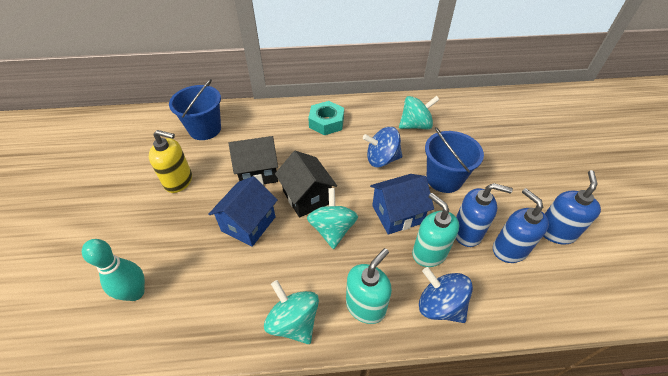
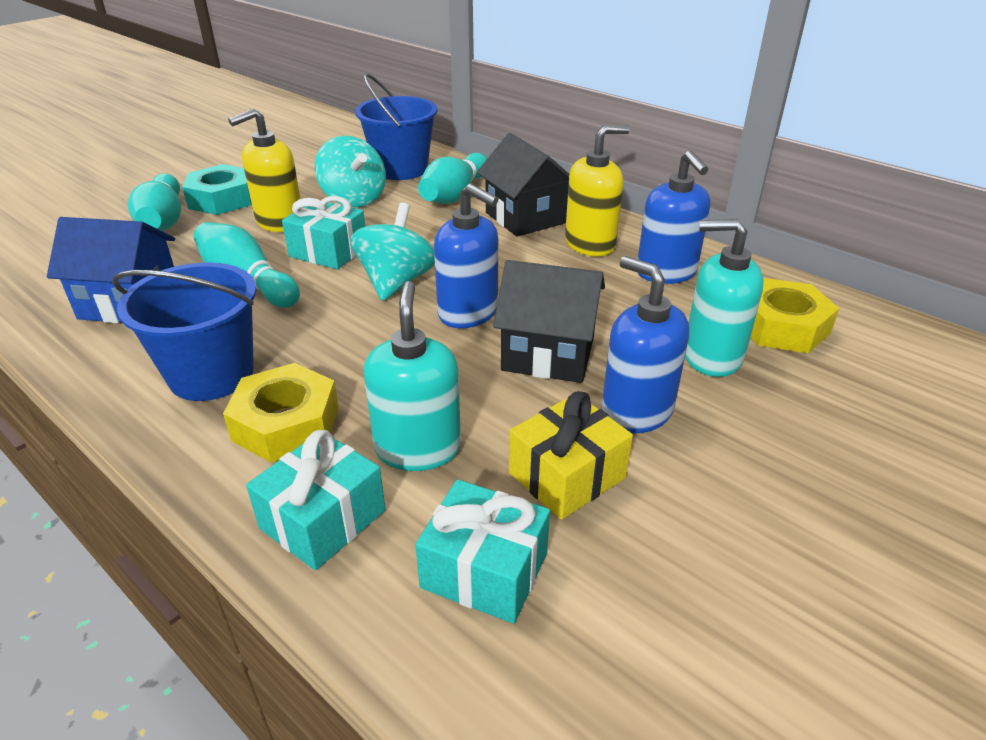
blue house: 2 -> 1
blue spinning top: 2 -> 0
turquoise bowling pin: 1 -> 3
turquoise gift: 0 -> 3
turquoise spinning top: 3 -> 2
yellow gift: 0 -> 1
yellow nut: 0 -> 2
yellow soap dispenser: 1 -> 2

